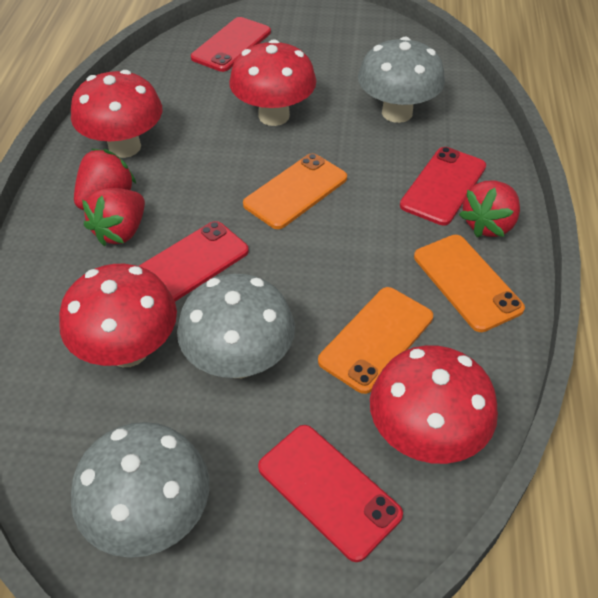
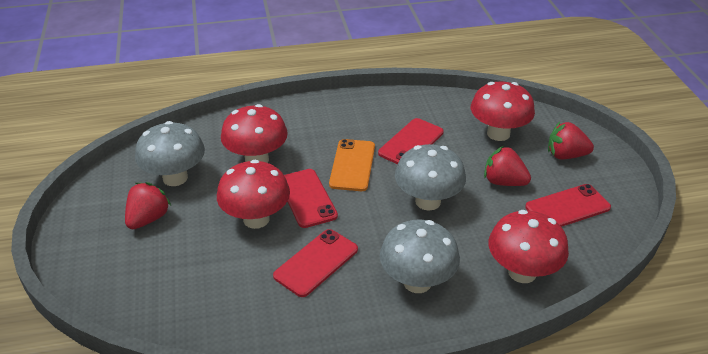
orange phone: 3 -> 1

